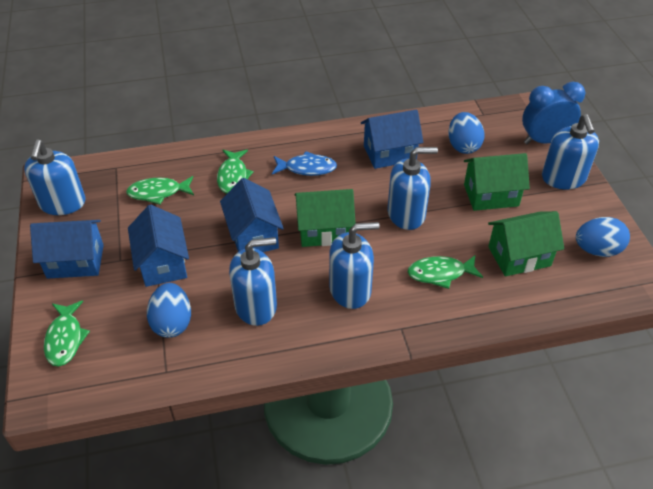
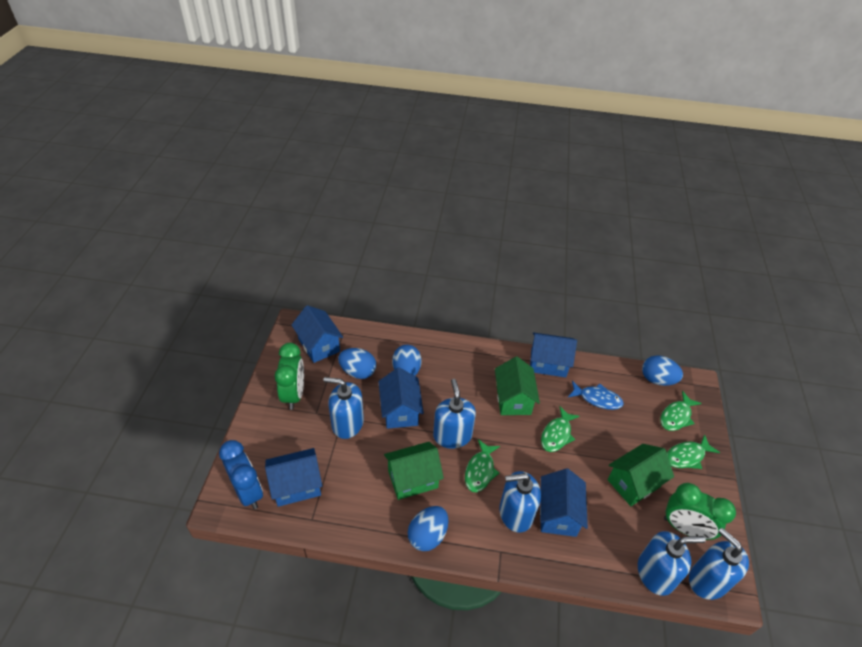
blue egg: 3 -> 4
blue house: 4 -> 5
green clock: 0 -> 2

